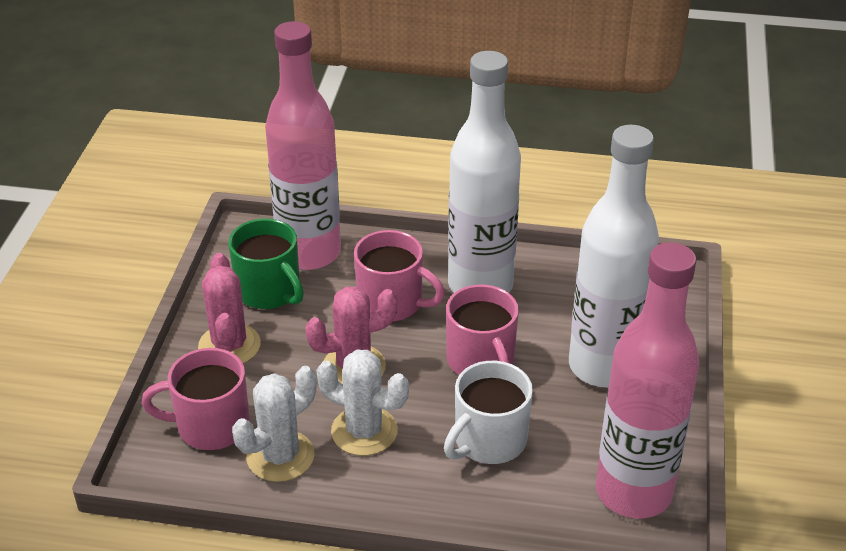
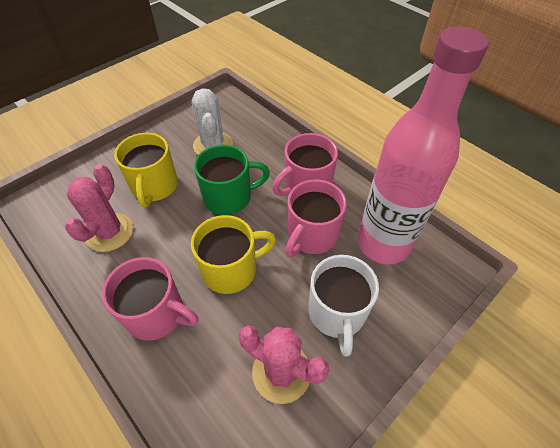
pink bottle: 2 -> 1
white bottle: 2 -> 0
white cactus: 2 -> 1
yellow mug: 0 -> 2

